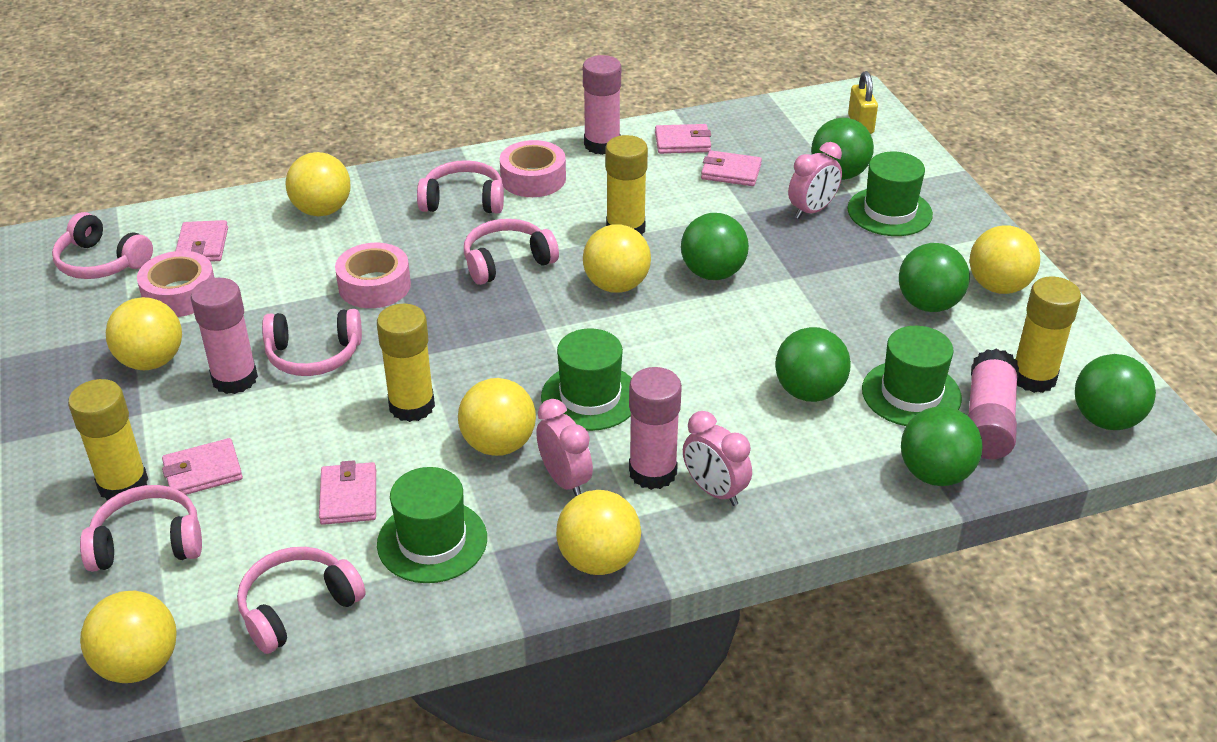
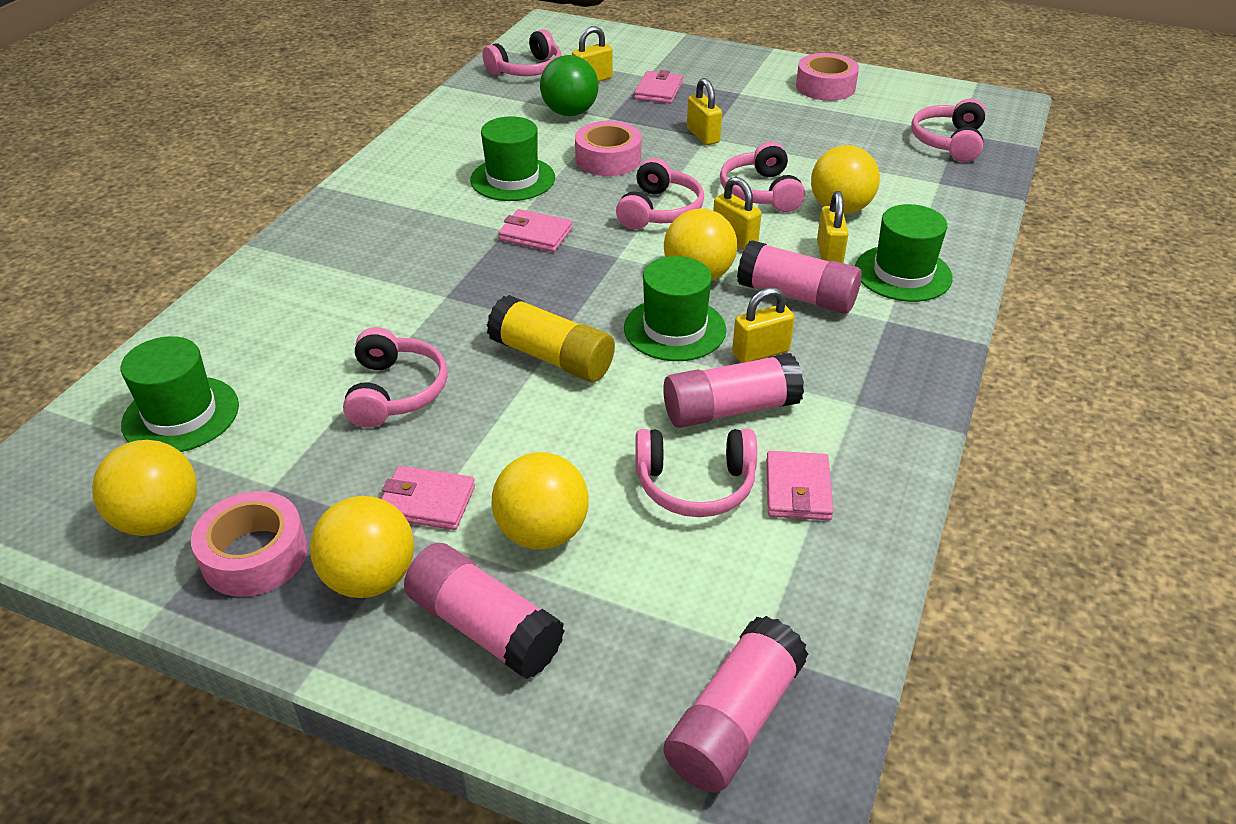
green ball: 6 -> 1
pink clock: 3 -> 0
pink wallet: 5 -> 4
yellow ball: 7 -> 5
yellow glue stick: 4 -> 1
yellow padlock: 1 -> 5

